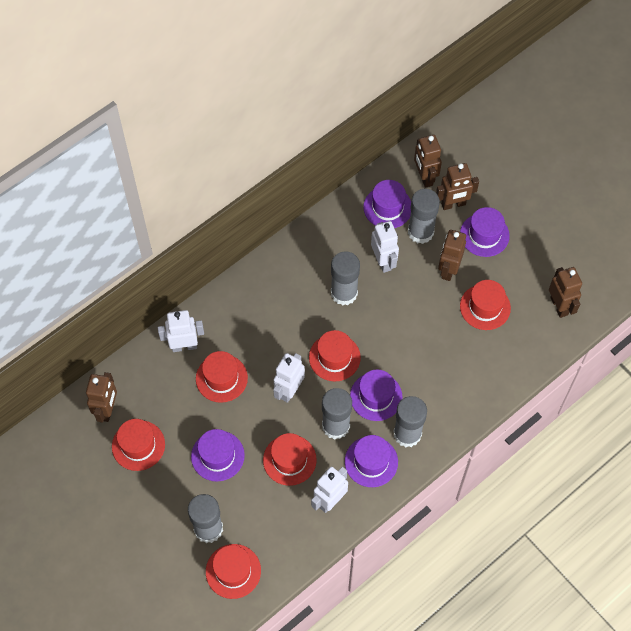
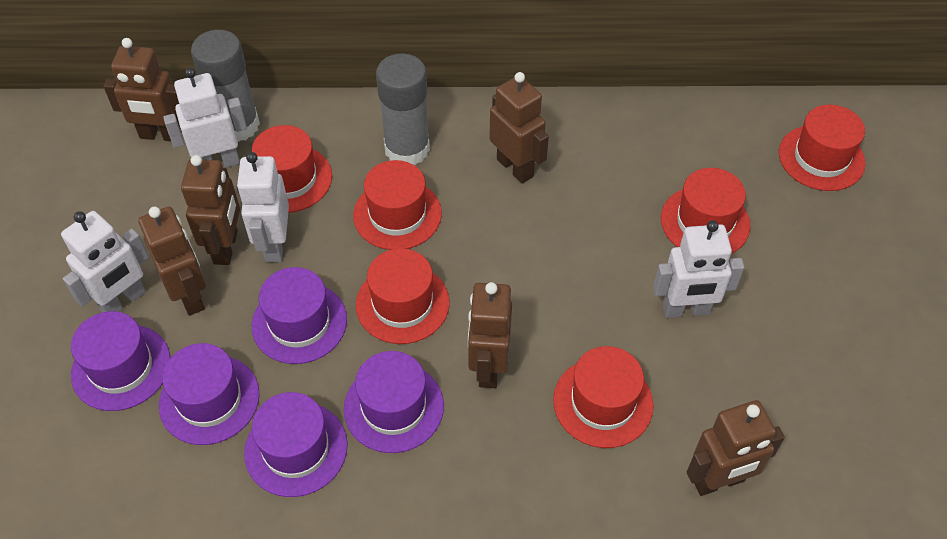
brown robot: 5 -> 6
grey glue stick: 5 -> 2

